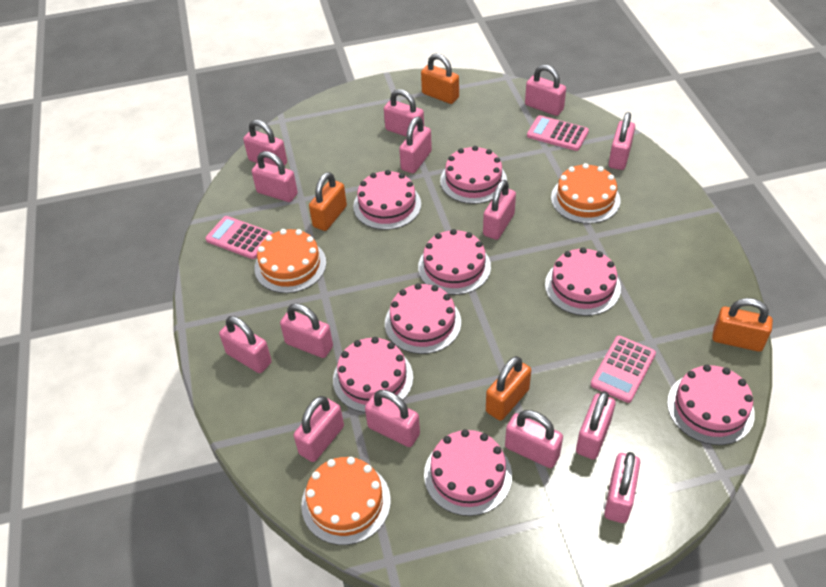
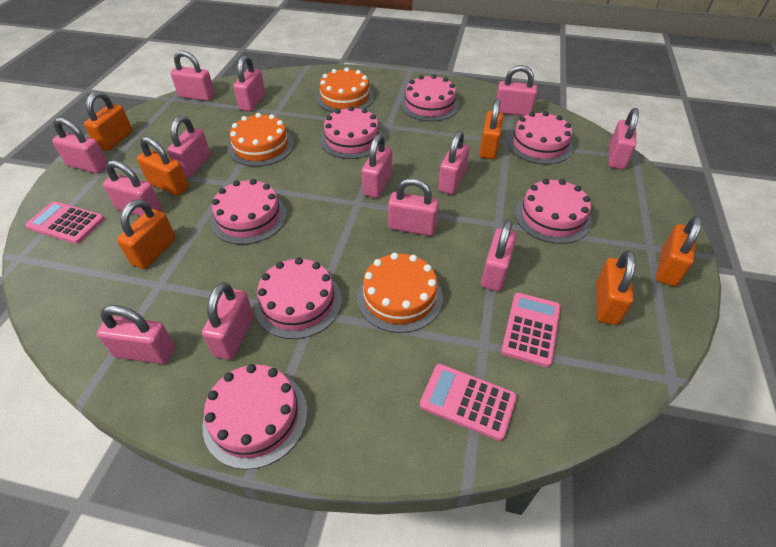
orange padlock: 4 -> 6
pink cake: 8 -> 7
pink padlock: 14 -> 13

